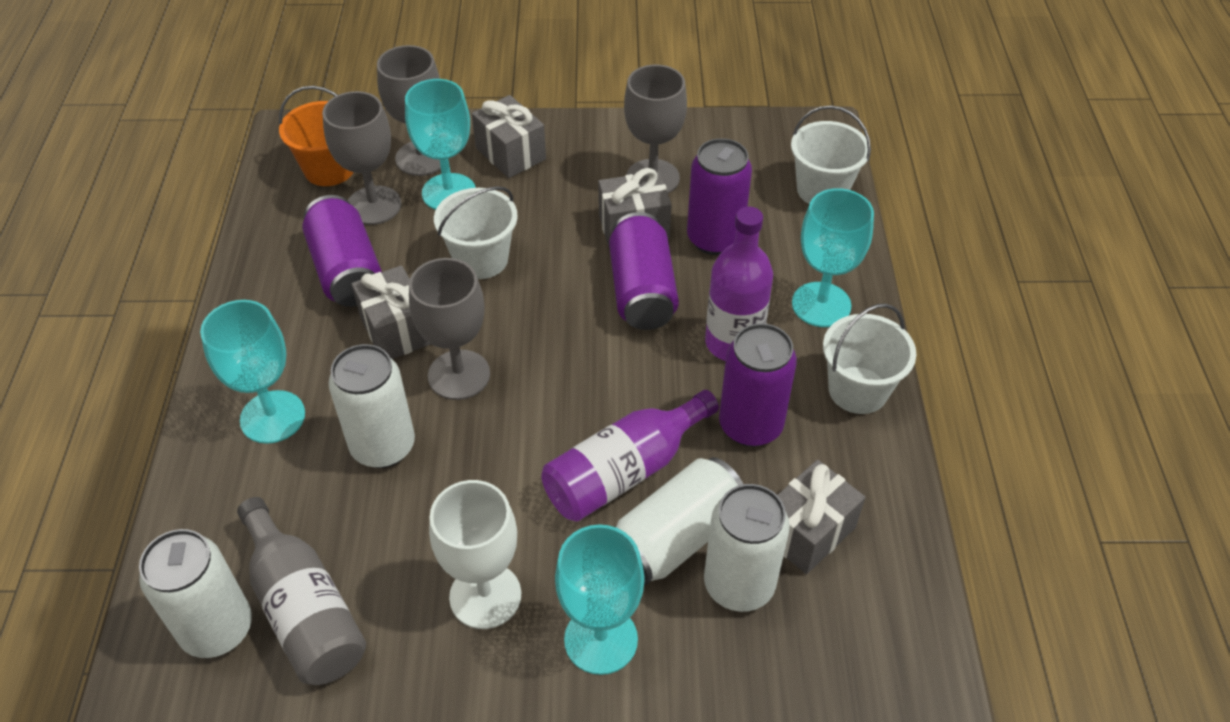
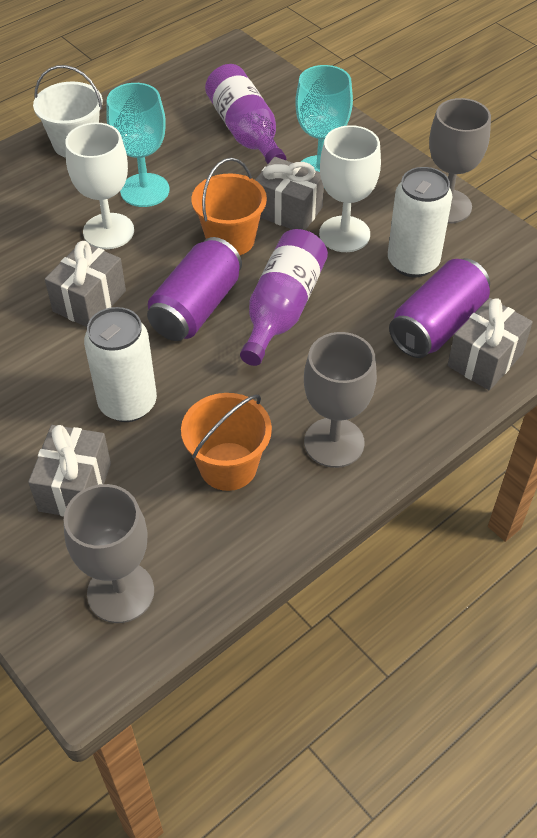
grey bottle: 1 -> 0
grey goblet: 4 -> 3
orange bucket: 1 -> 2
purple can: 4 -> 2
turquoise goblet: 4 -> 2
white bucket: 3 -> 1
white can: 4 -> 2
white goblet: 1 -> 2

